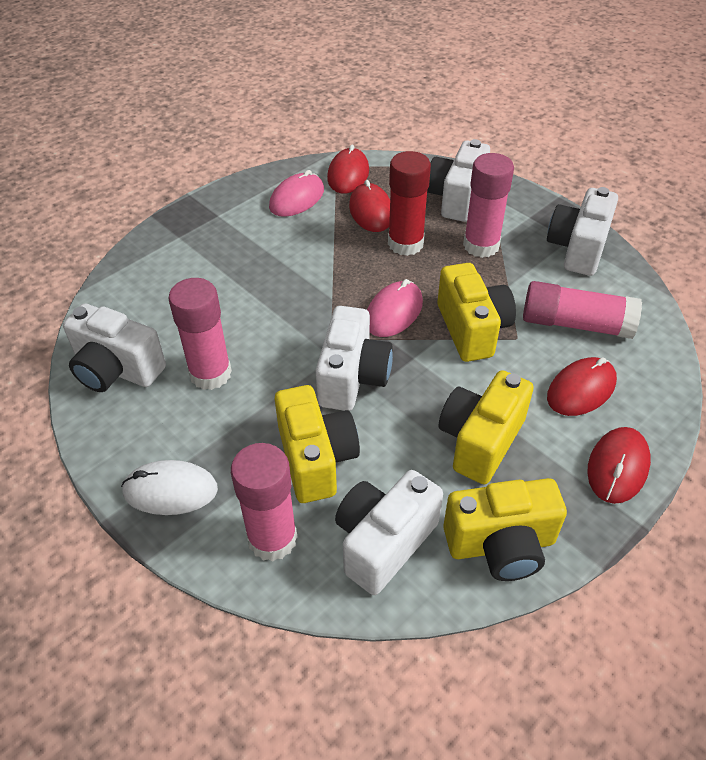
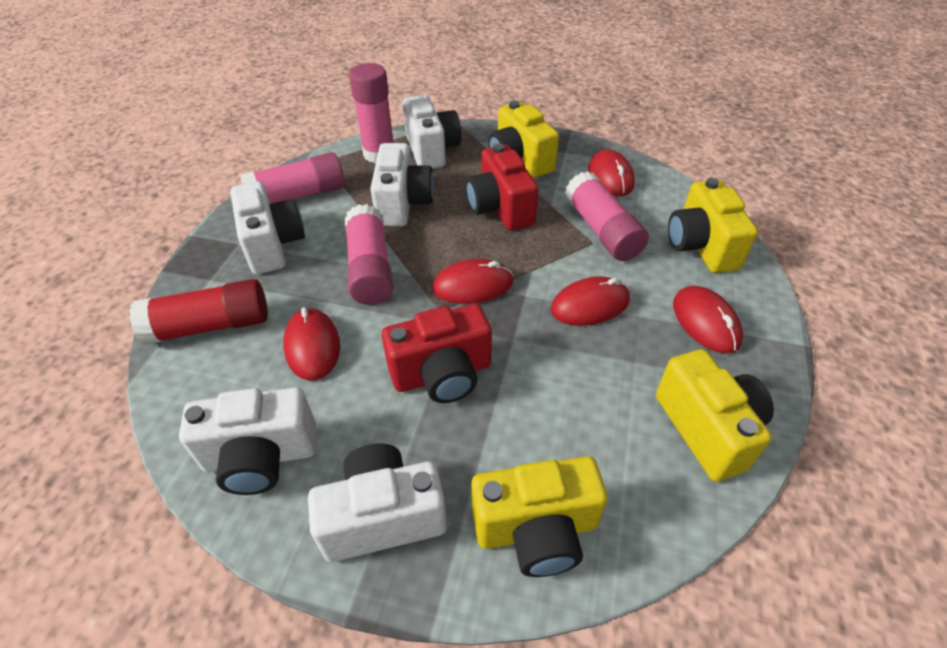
pink mouse: 2 -> 0
red camera: 0 -> 2
red mouse: 4 -> 5
white mouse: 1 -> 0

